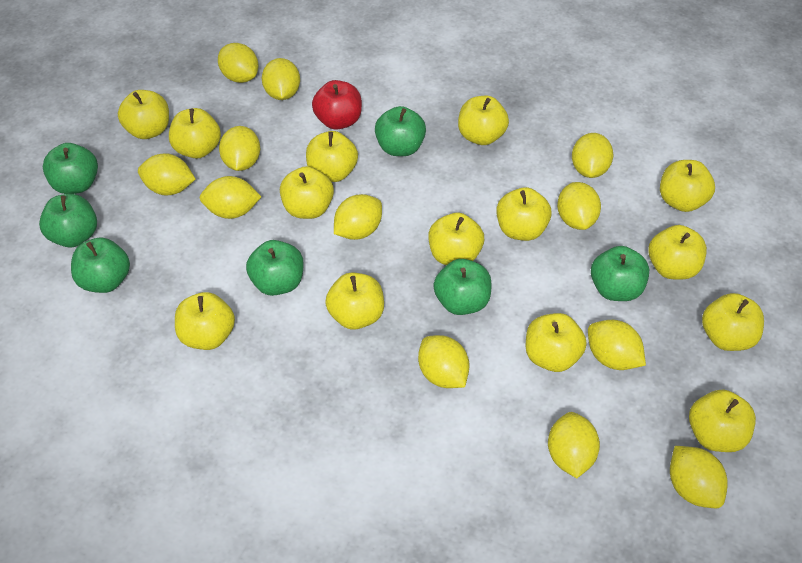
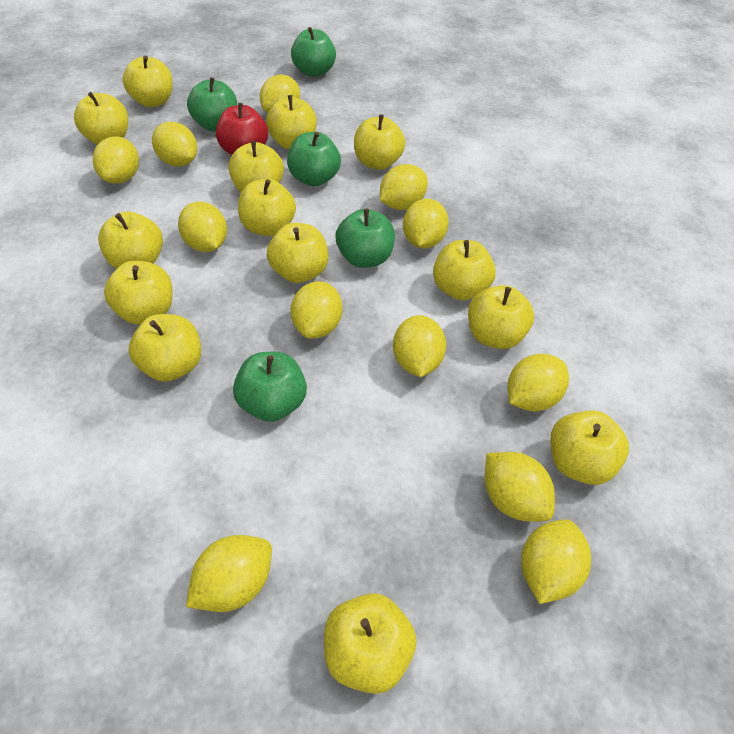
green apple: 7 -> 5

